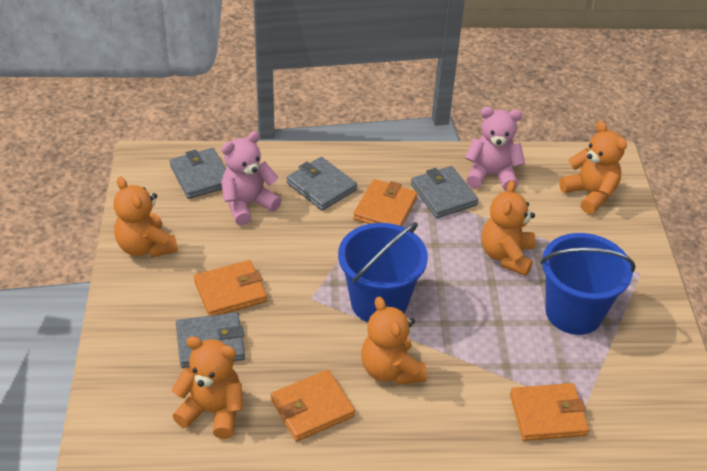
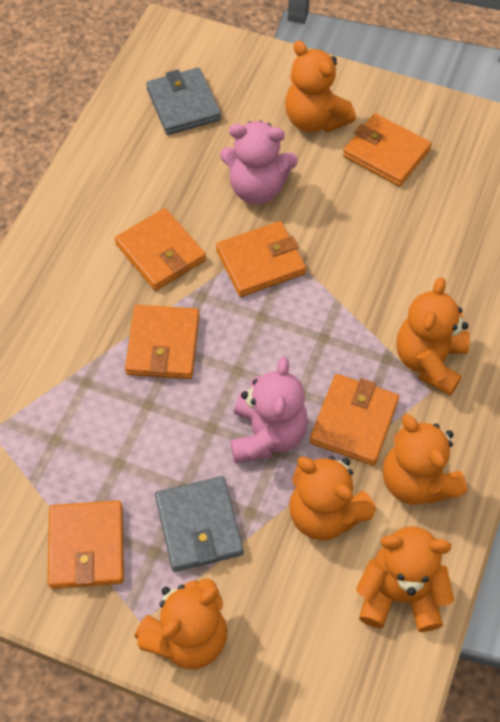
blue bucket: 2 -> 0
grey wallet: 4 -> 2
orange teddy bear: 5 -> 6
orange wallet: 4 -> 6

